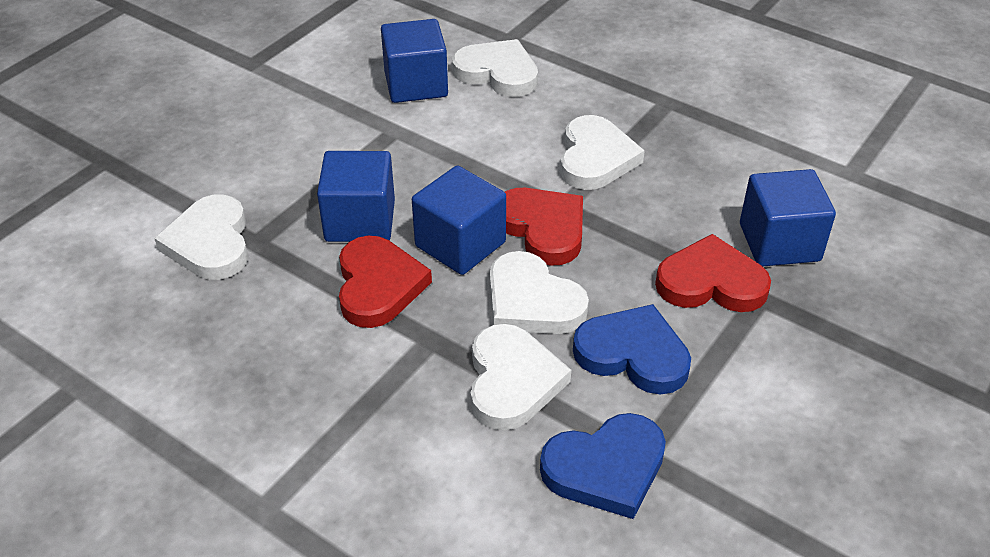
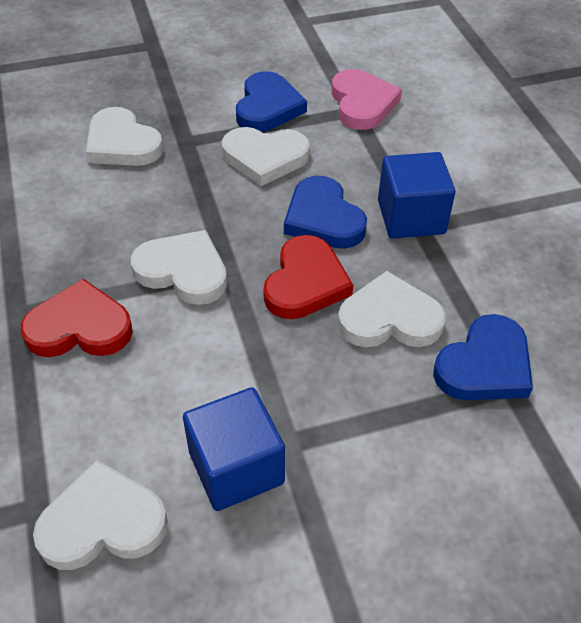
blue cube: 4 -> 2
blue heart: 2 -> 3
pink heart: 0 -> 1
red heart: 3 -> 2

